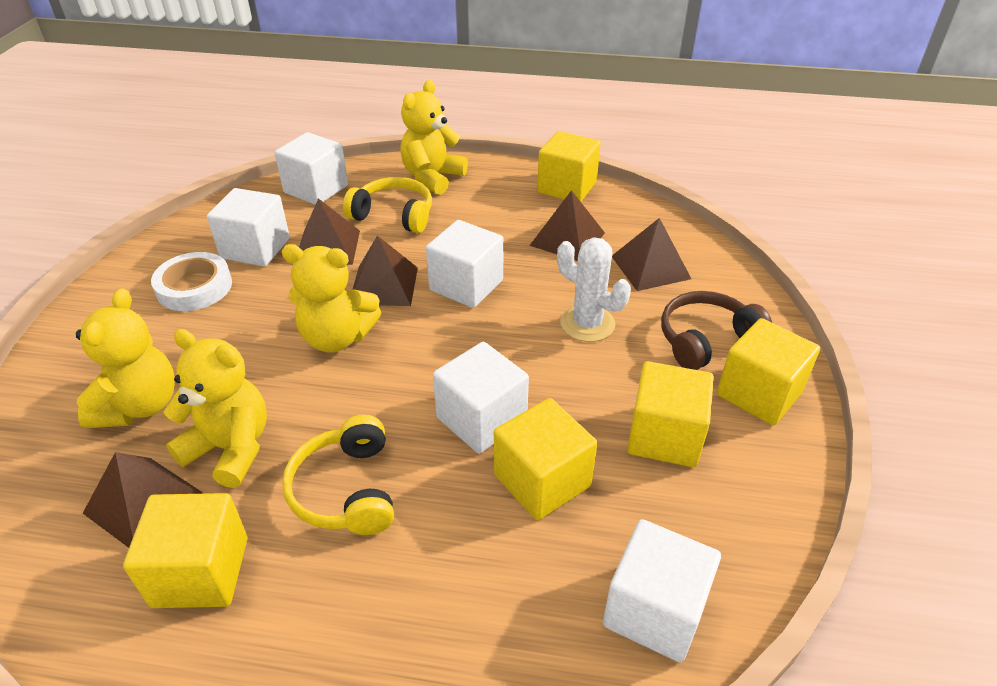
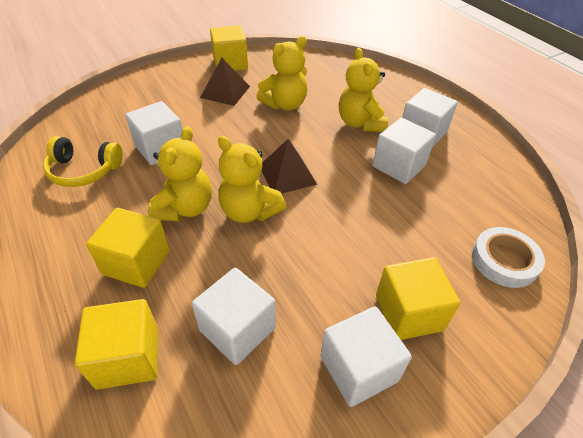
brown headphones: 1 -> 0
brown pyramid: 5 -> 2
white cactus: 1 -> 0
yellow cube: 5 -> 4
yellow headphones: 2 -> 1

